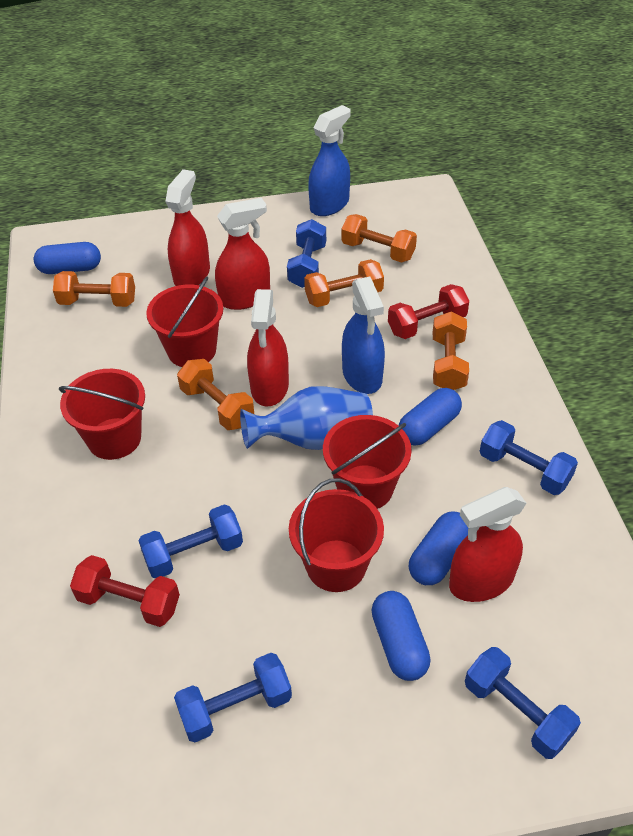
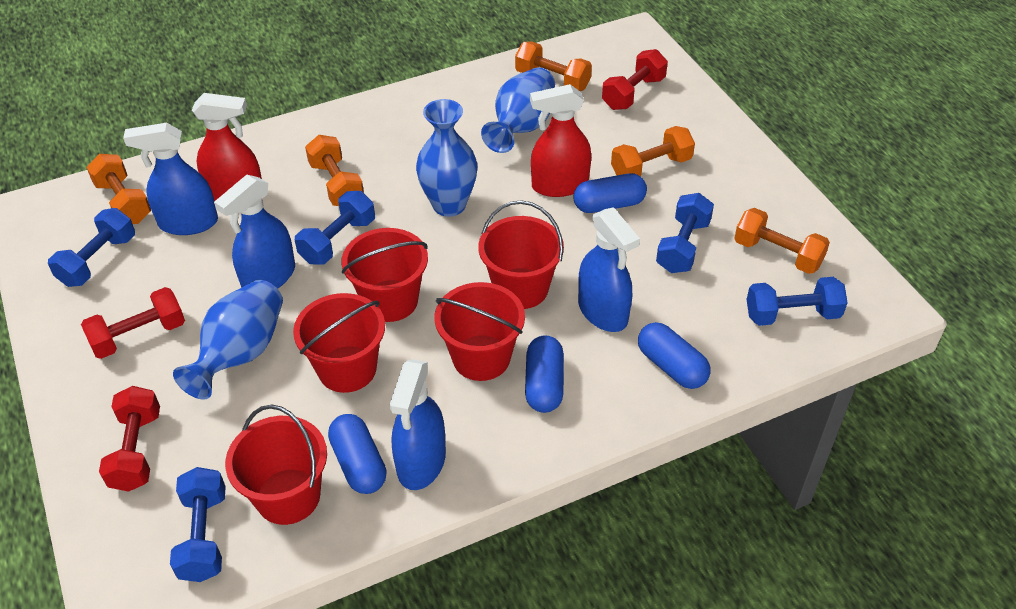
blue spray bottle: 2 -> 4
blue vase: 1 -> 3
red bucket: 4 -> 5
red dumbbell: 2 -> 3
red spray bottle: 4 -> 2

